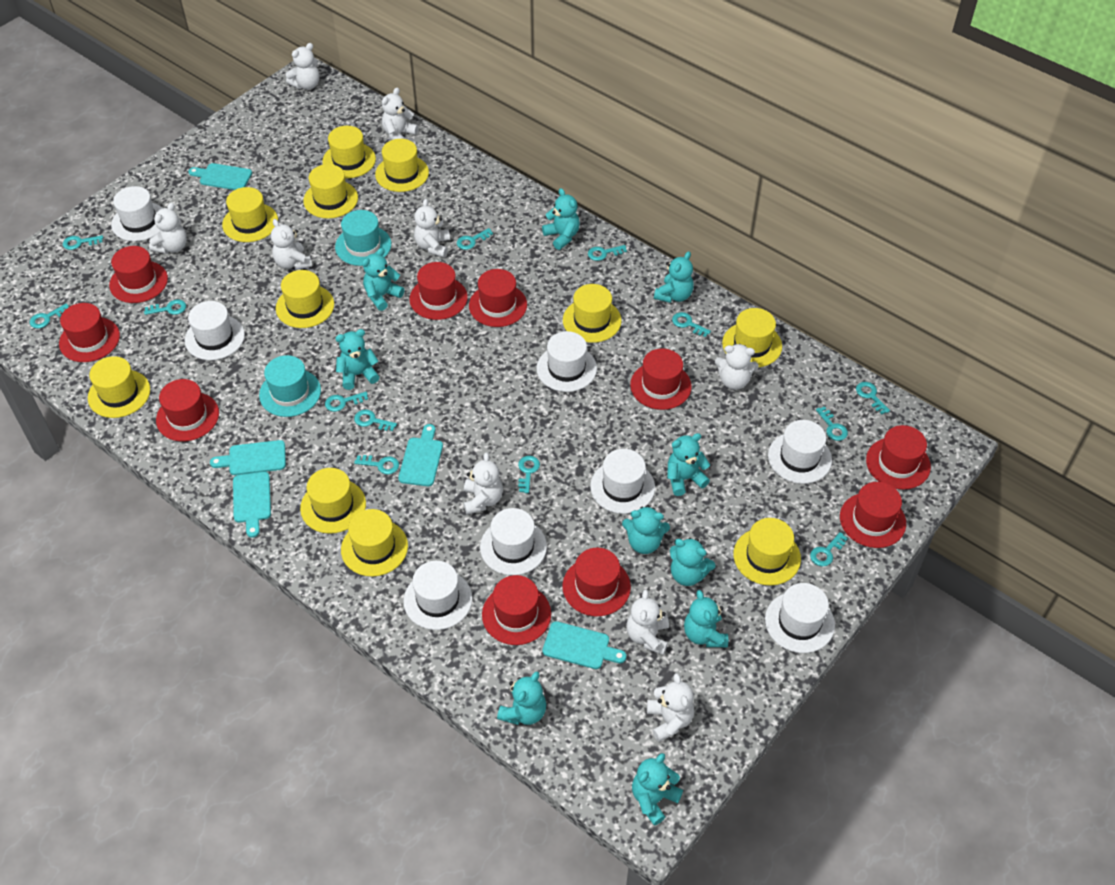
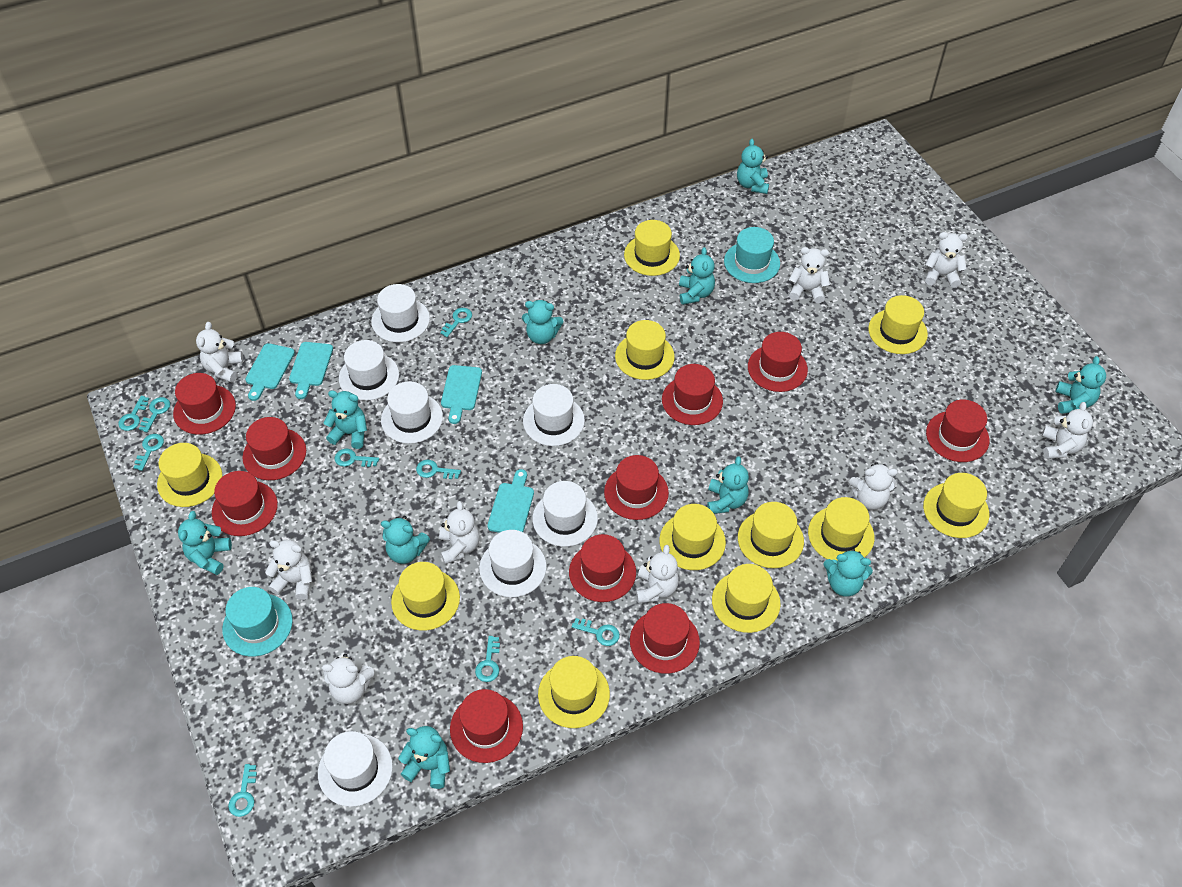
turquoise cutting board: 5 -> 4
turquoise key: 13 -> 9
white hat: 8 -> 7

